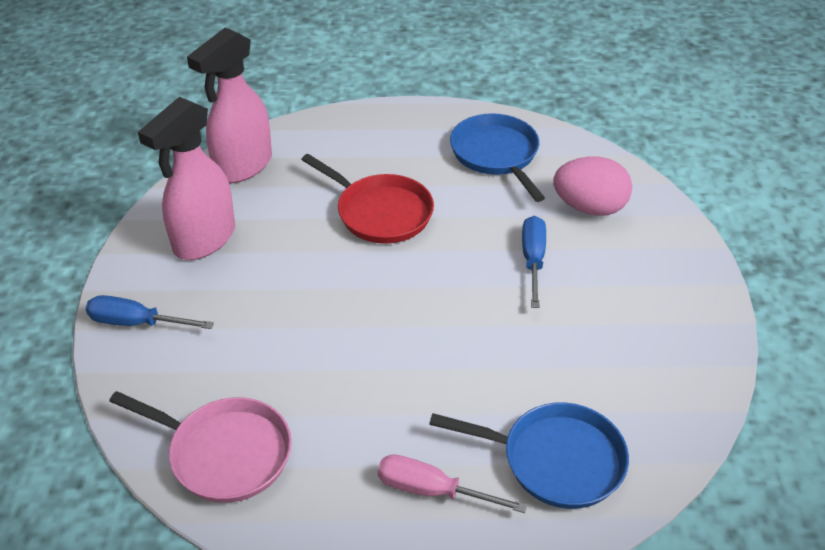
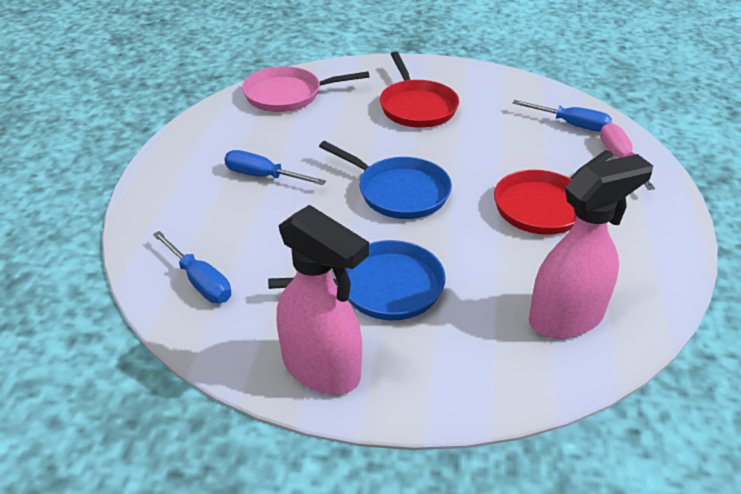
blue screwdriver: 2 -> 3
pink egg: 1 -> 0
red pan: 1 -> 2

